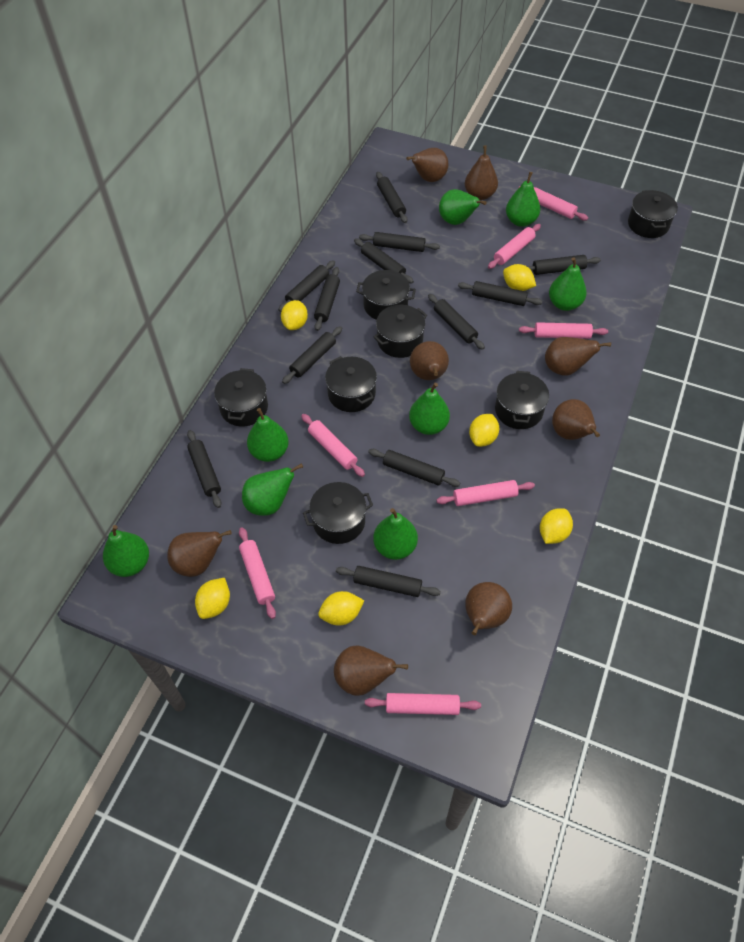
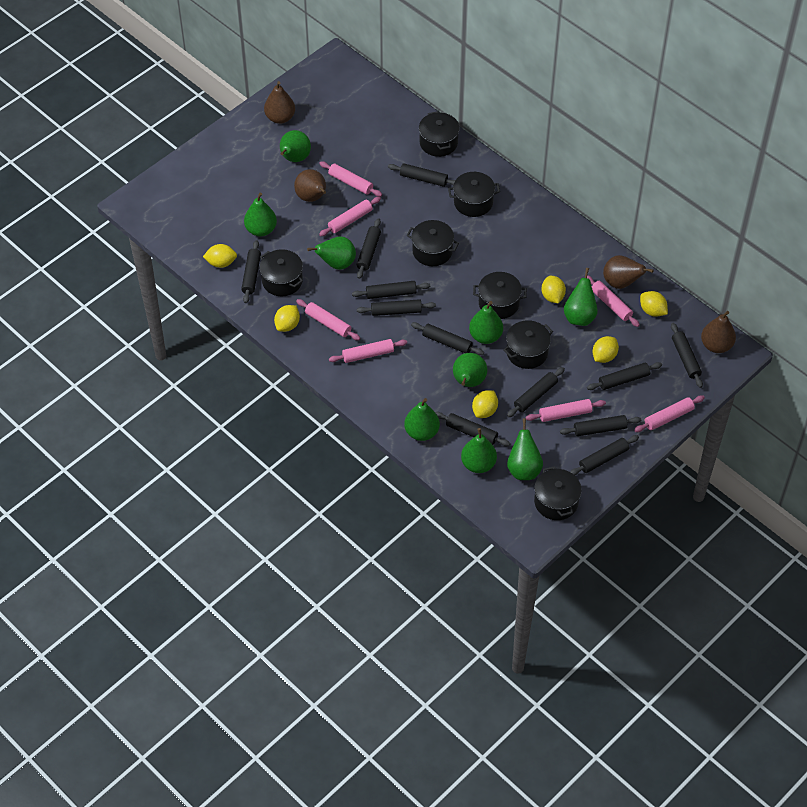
brown pear: 8 -> 4
green pear: 8 -> 9

